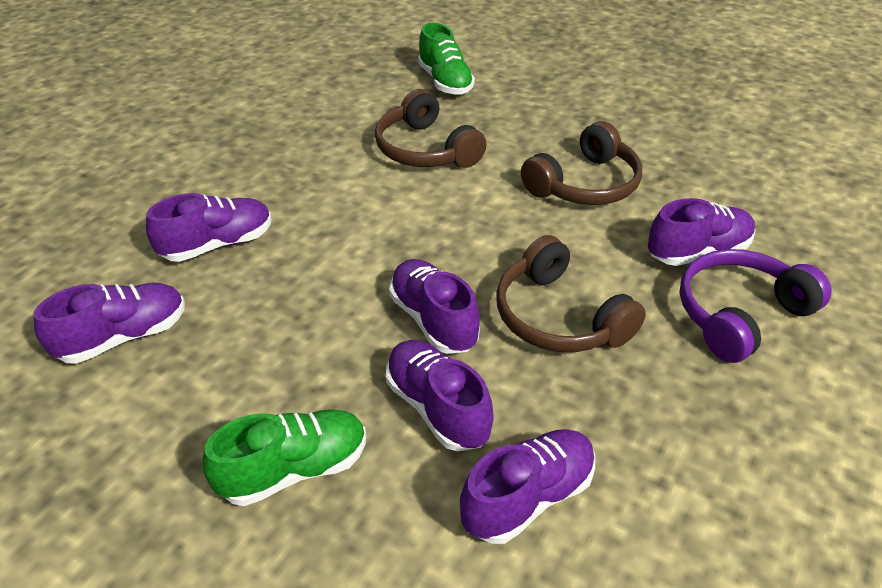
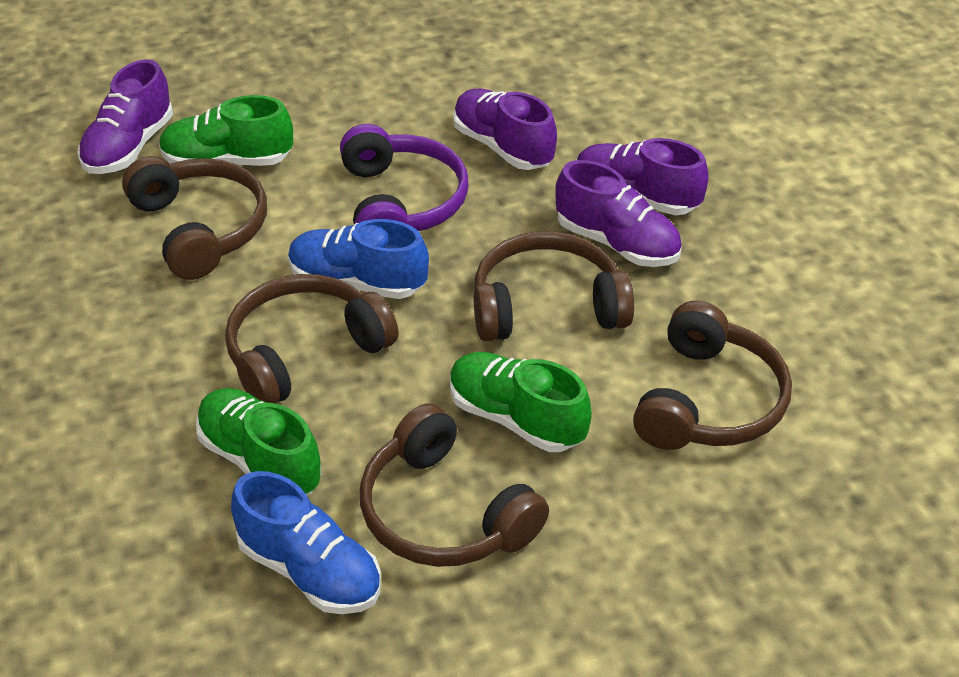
blue shoe: 0 -> 2
brown headphones: 3 -> 5
green shoe: 2 -> 3
purple shoe: 6 -> 4

